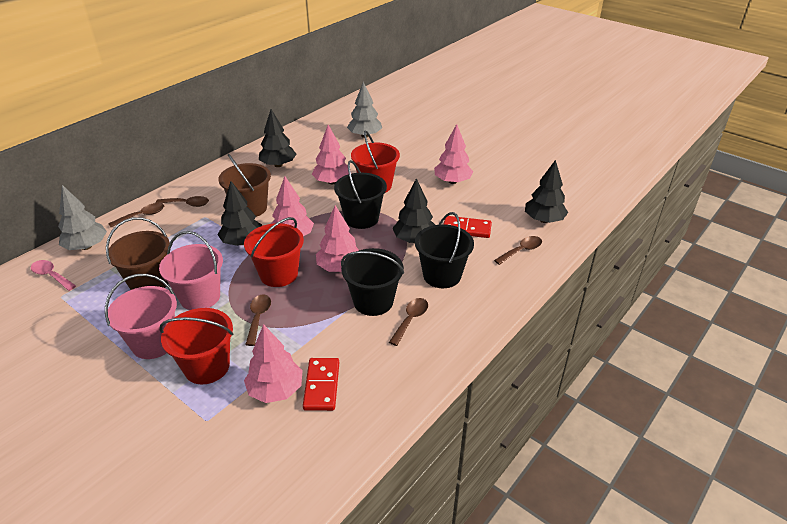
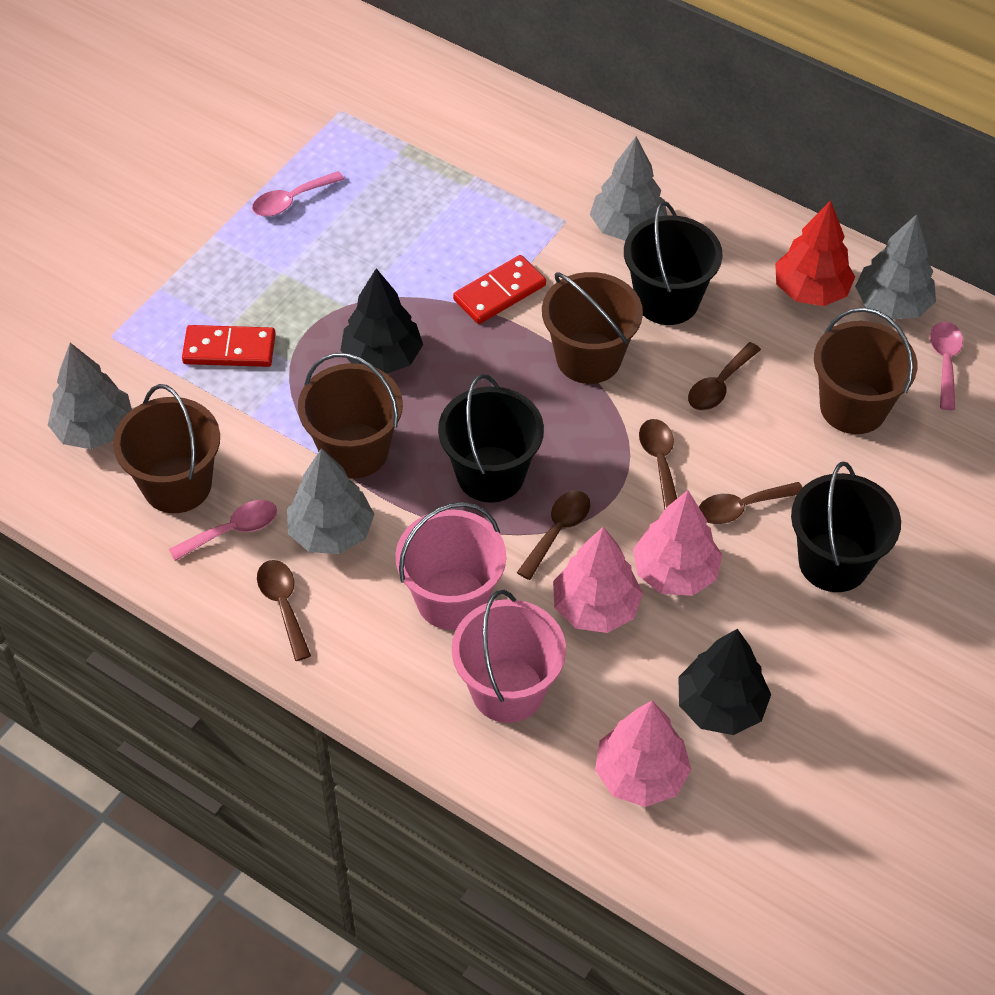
black tree: 4 -> 2
brown bucket: 2 -> 4
grey tree: 2 -> 4
pink spoon: 1 -> 3
pink tree: 5 -> 3
red bucket: 3 -> 0
red tree: 0 -> 1

